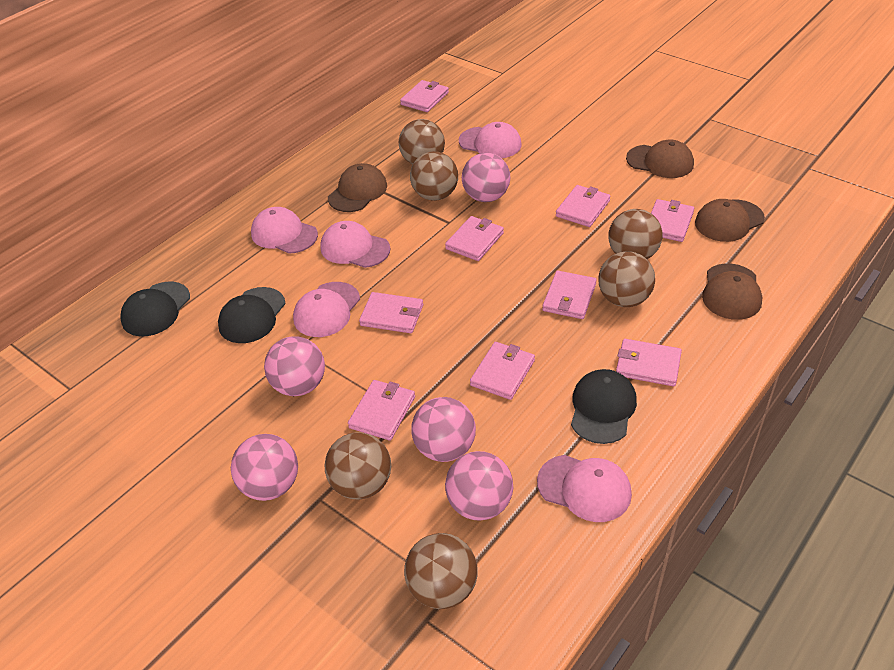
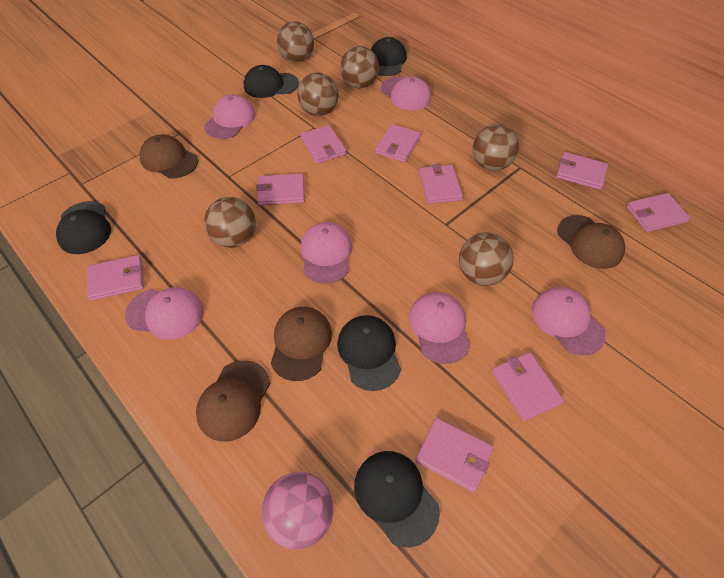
black cap: 3 -> 5
pink ball: 5 -> 1
pink cap: 5 -> 6

